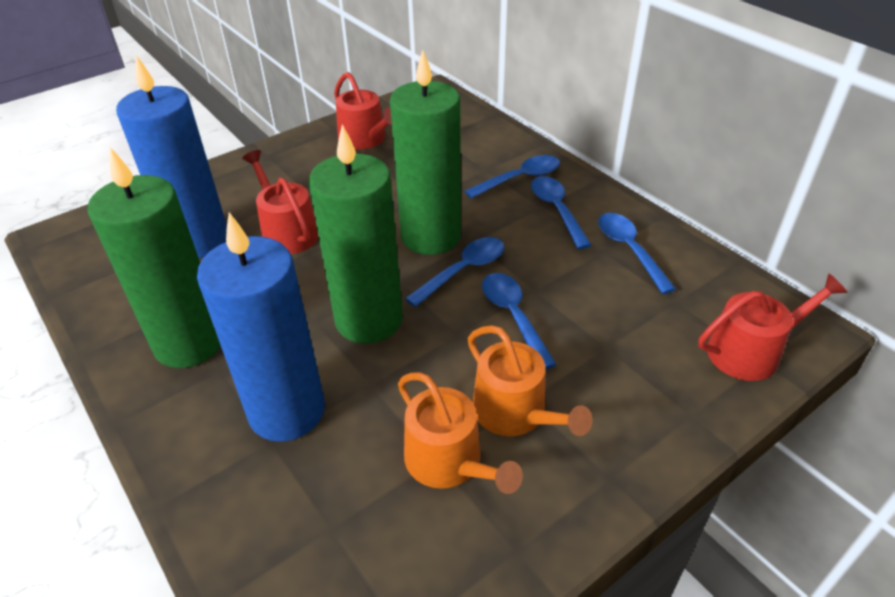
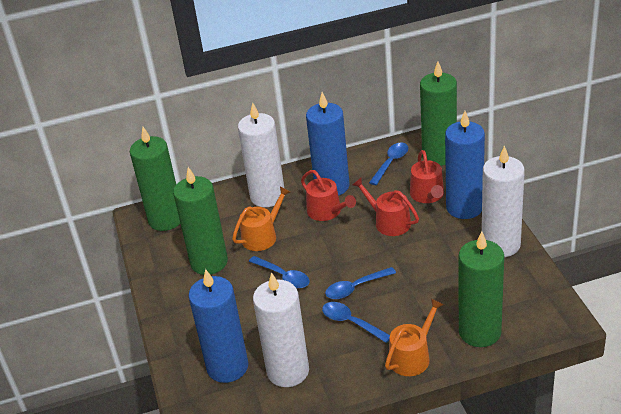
blue candle: 2 -> 3
blue spoon: 5 -> 4
green candle: 3 -> 4
white candle: 0 -> 3

